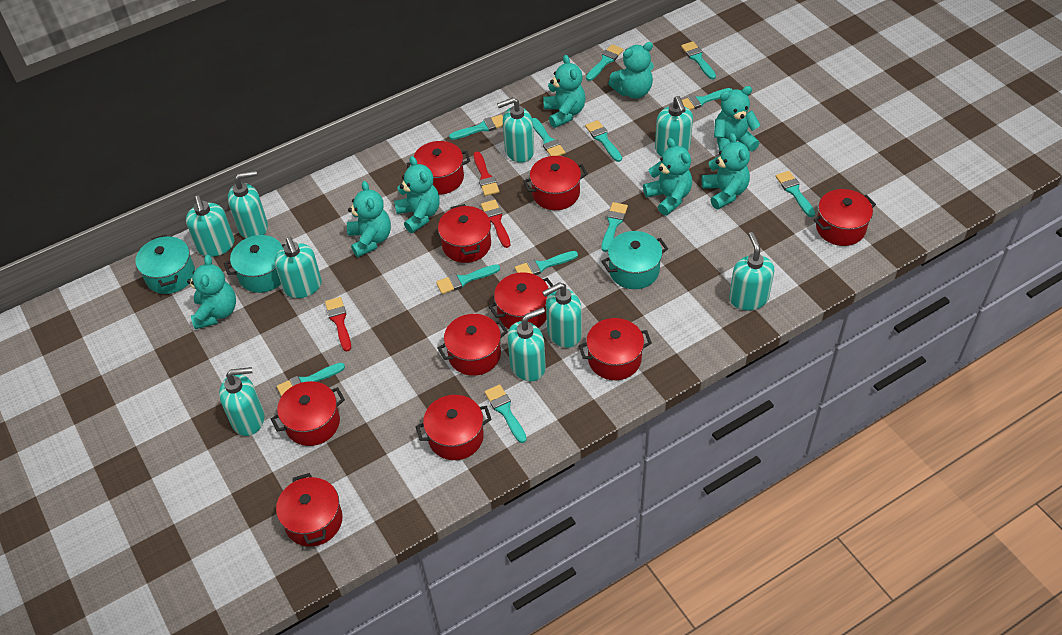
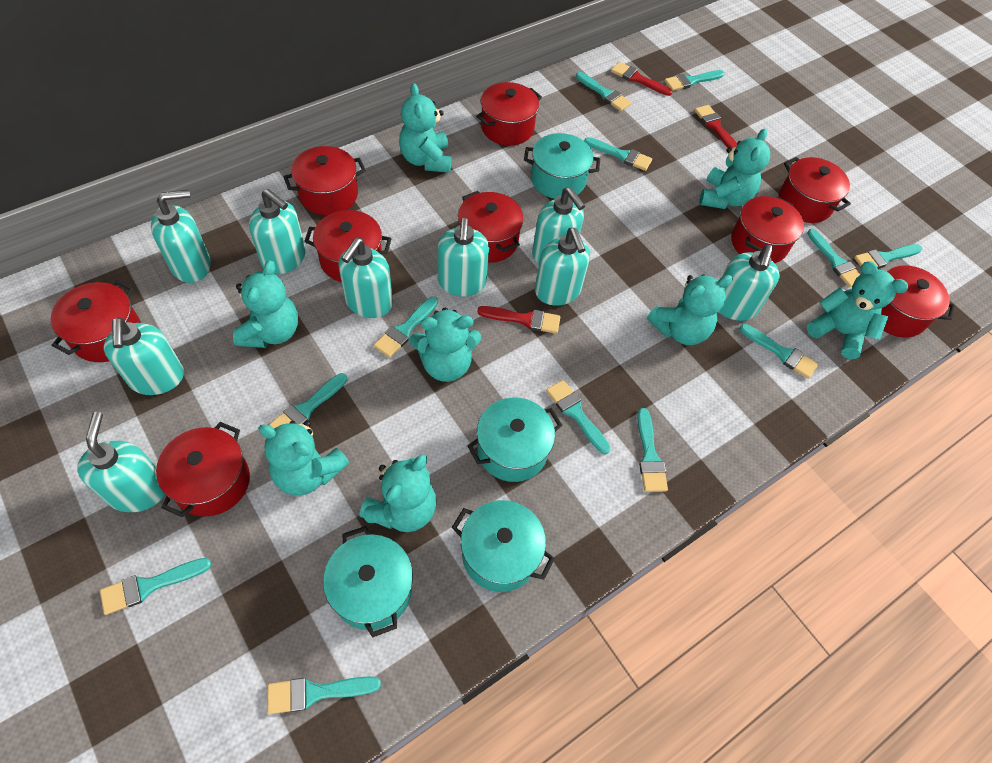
red pot: 10 -> 9
turquoise pot: 3 -> 4

